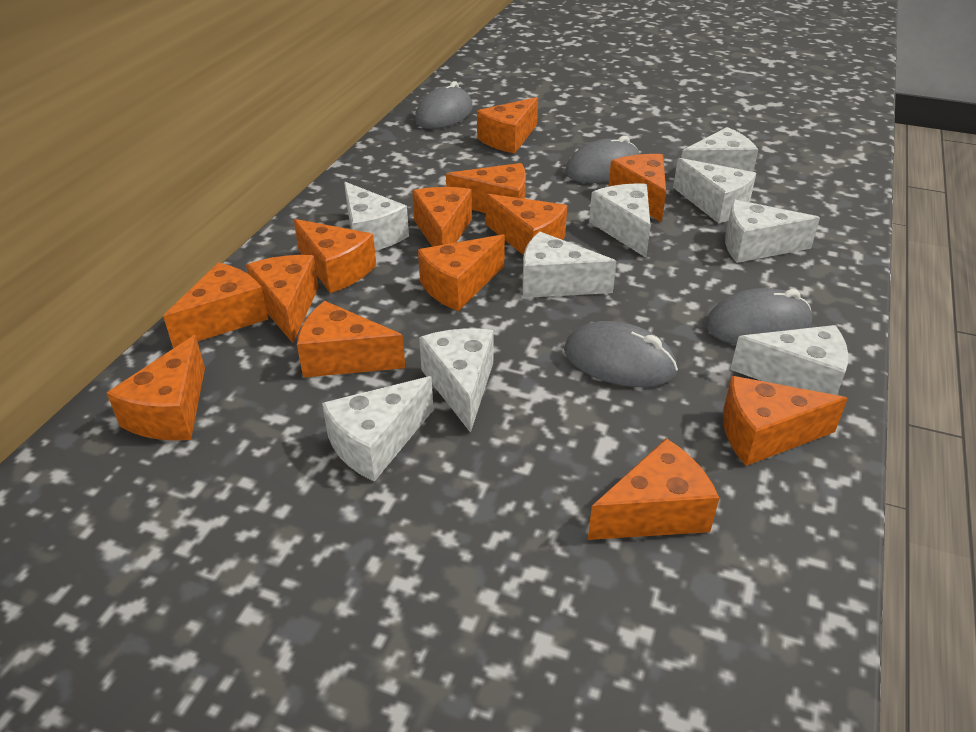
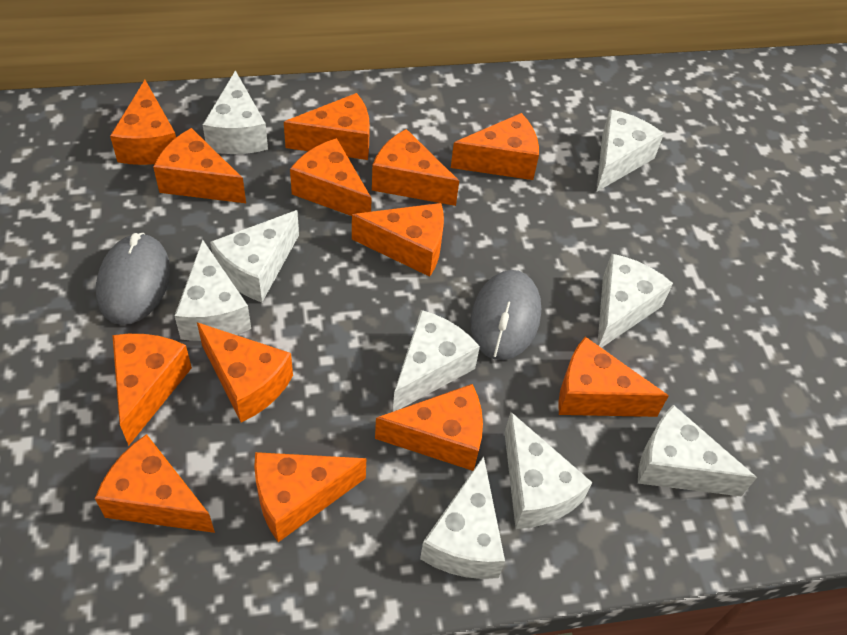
grey mouse: 4 -> 2

